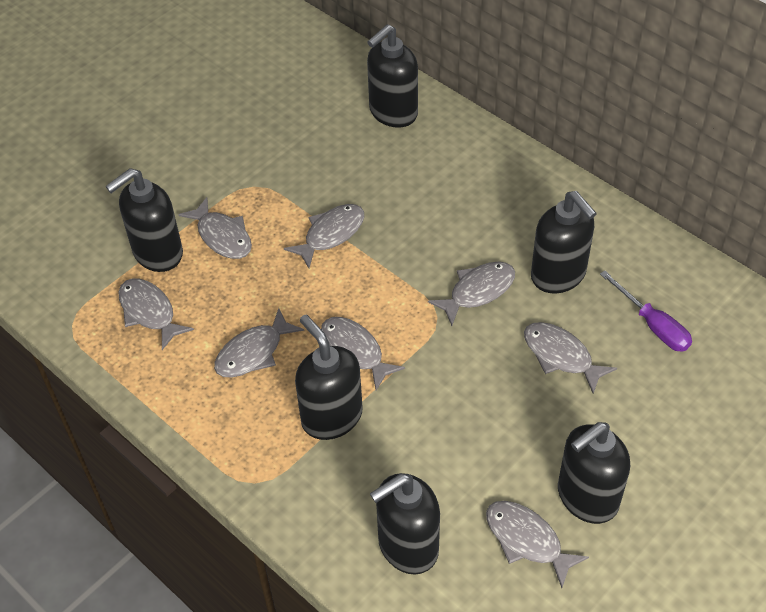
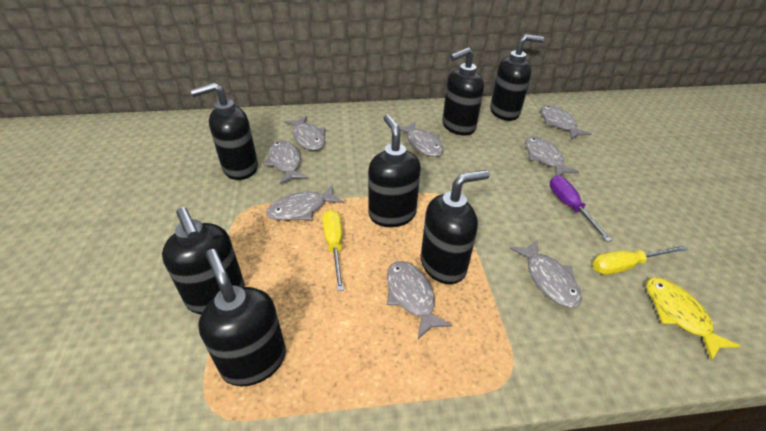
black soap dispenser: 6 -> 7
yellow fish: 0 -> 1
yellow screwdriver: 0 -> 2

